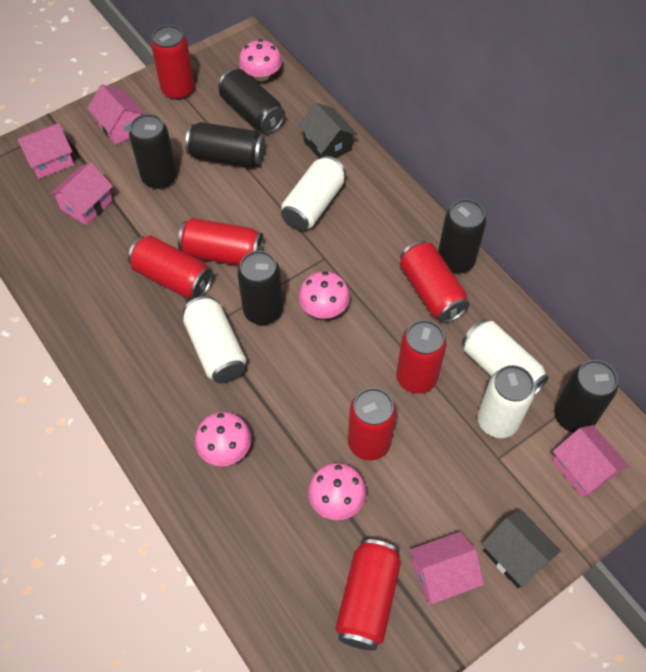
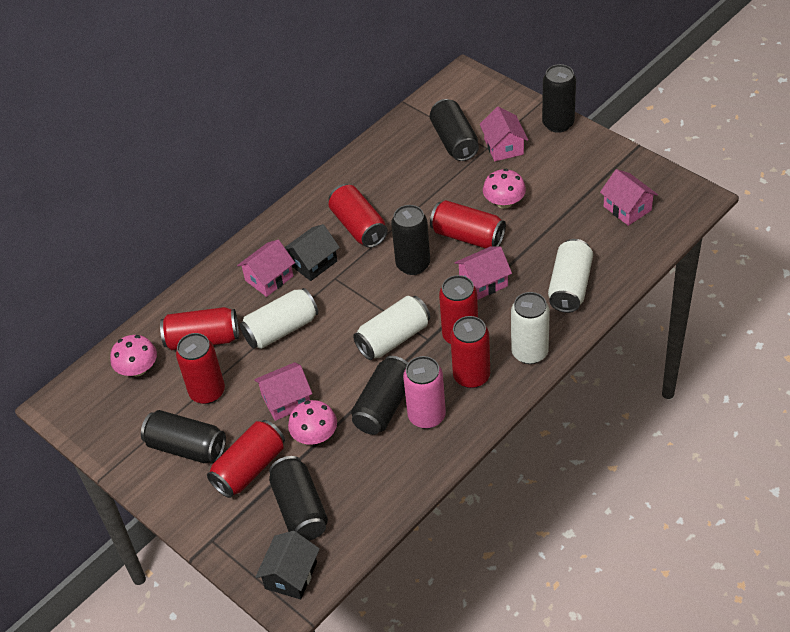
pink can: 0 -> 1
pink mushroom: 4 -> 3

